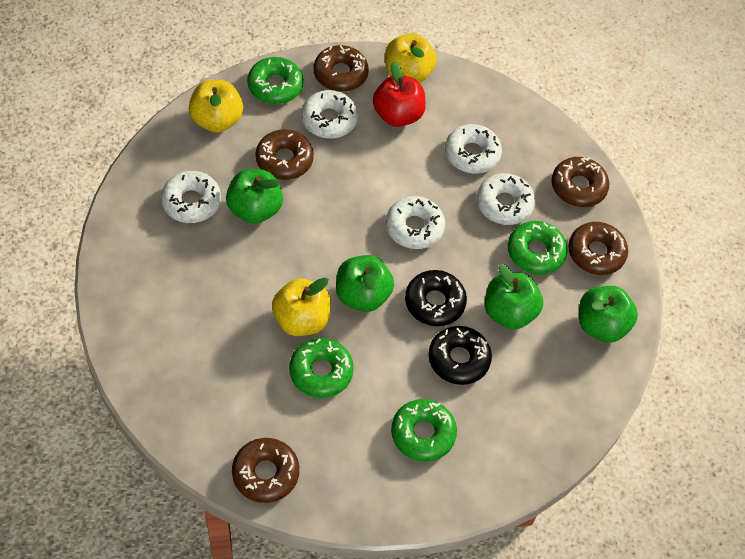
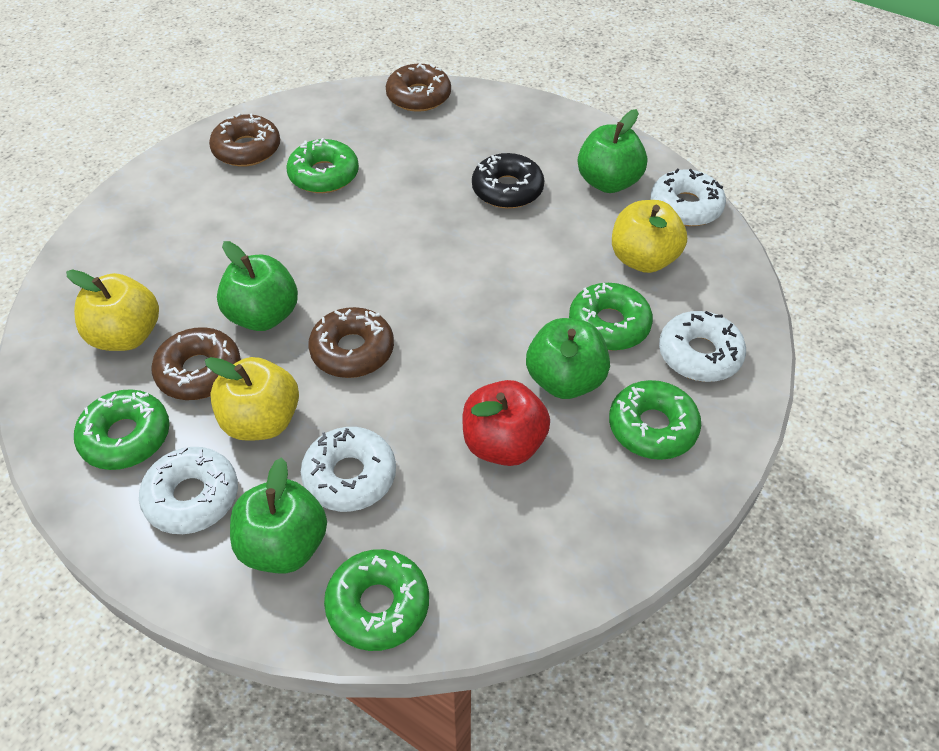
black donut: 2 -> 1
brown donut: 5 -> 4
green donut: 4 -> 5
white donut: 5 -> 4

